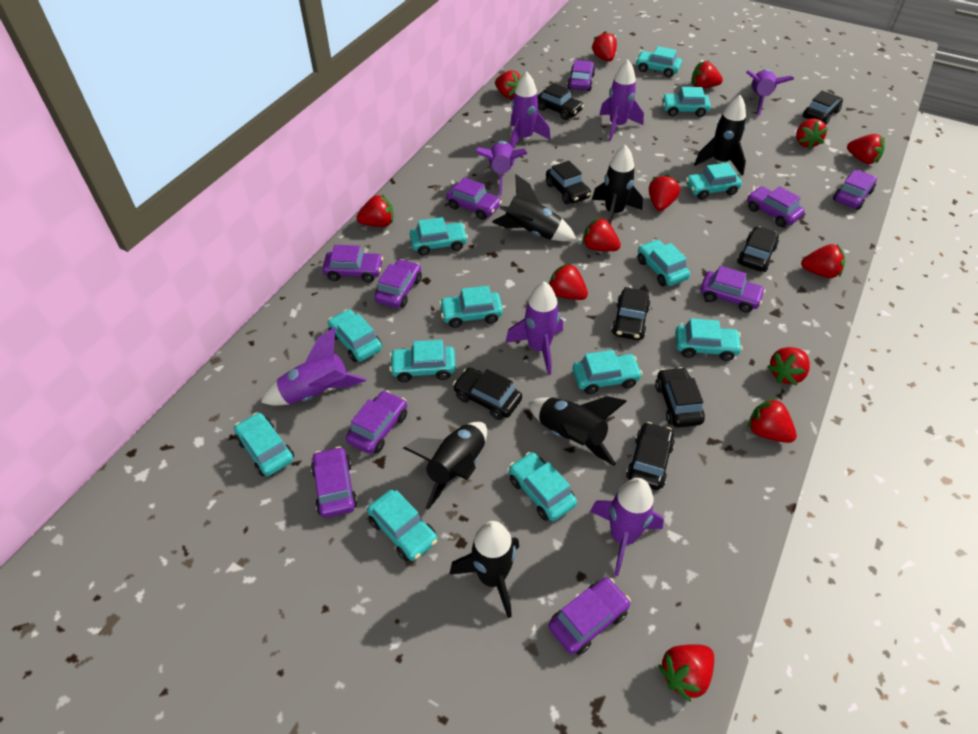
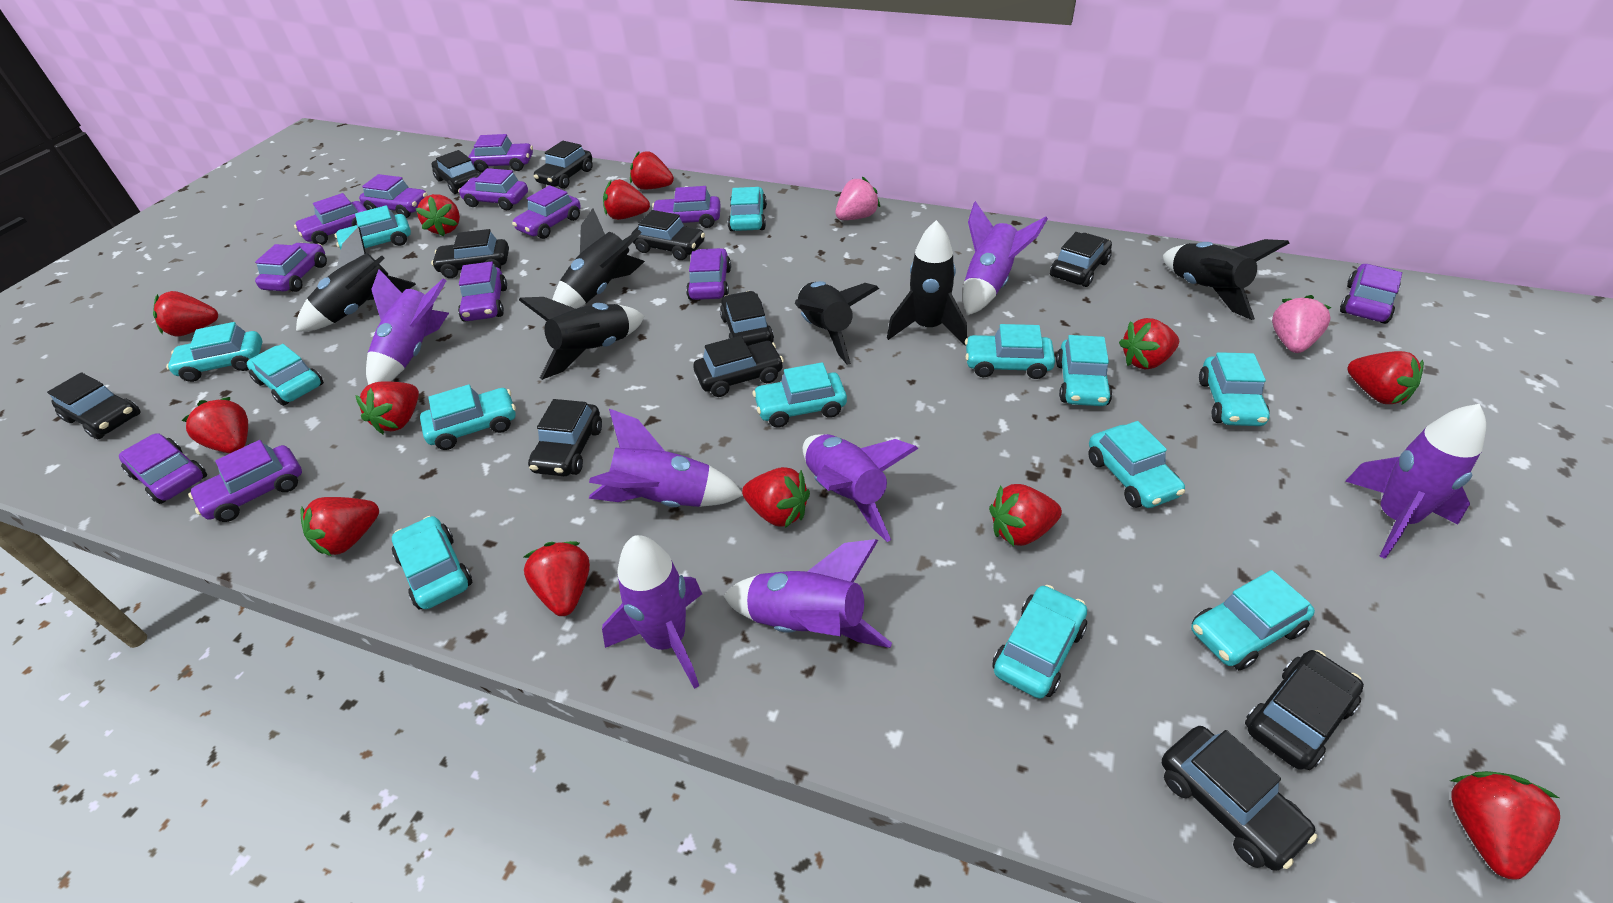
black car: 8 -> 11
pink strawberry: 0 -> 2
purple car: 10 -> 12

